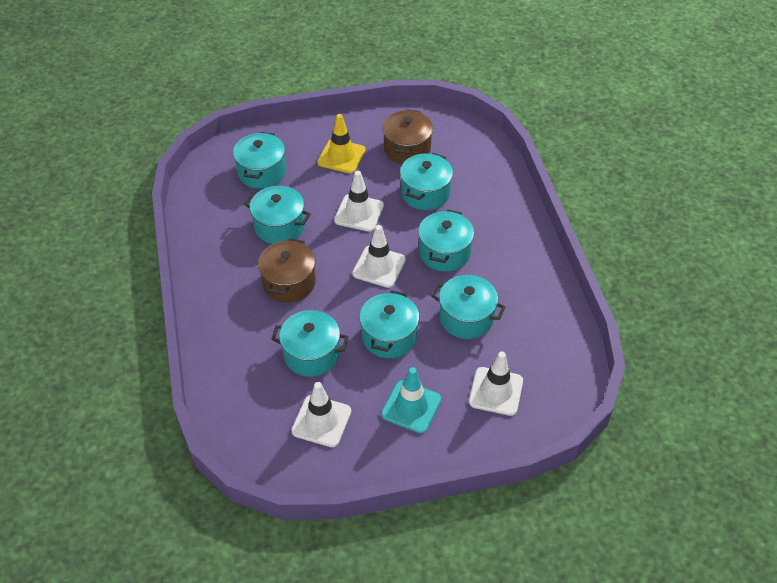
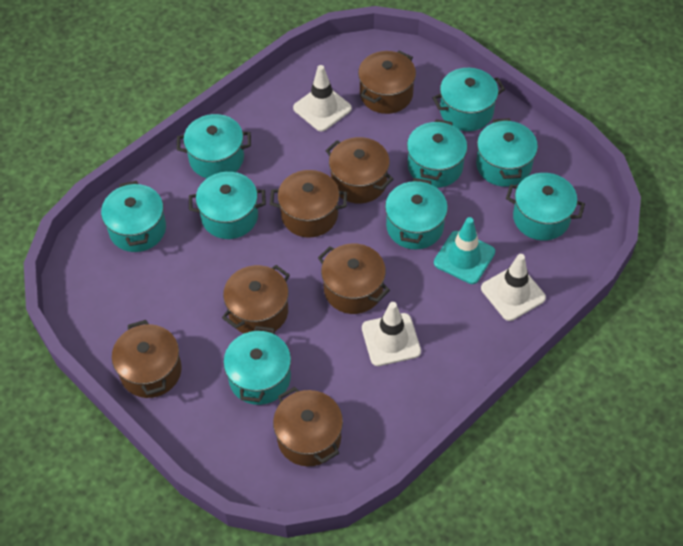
brown pot: 2 -> 7
turquoise pot: 7 -> 9
white traffic cone: 4 -> 3
yellow traffic cone: 1 -> 0

